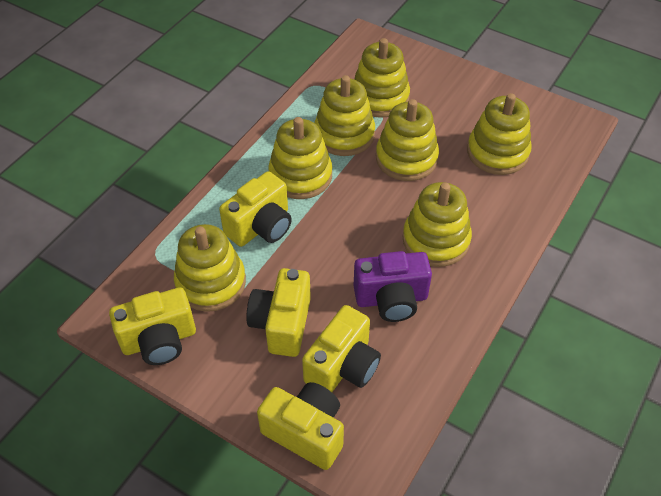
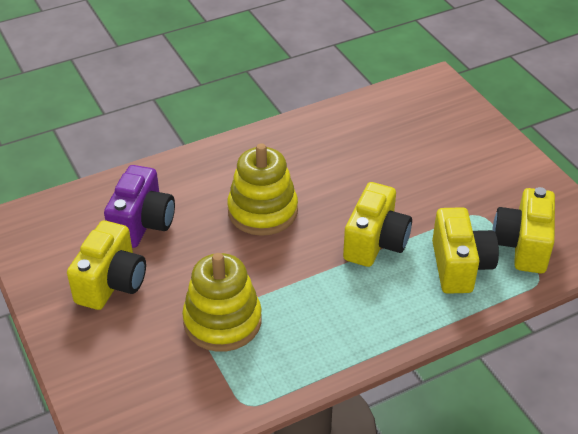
yellow camera: 5 -> 4
yellow stacking toy: 7 -> 2

